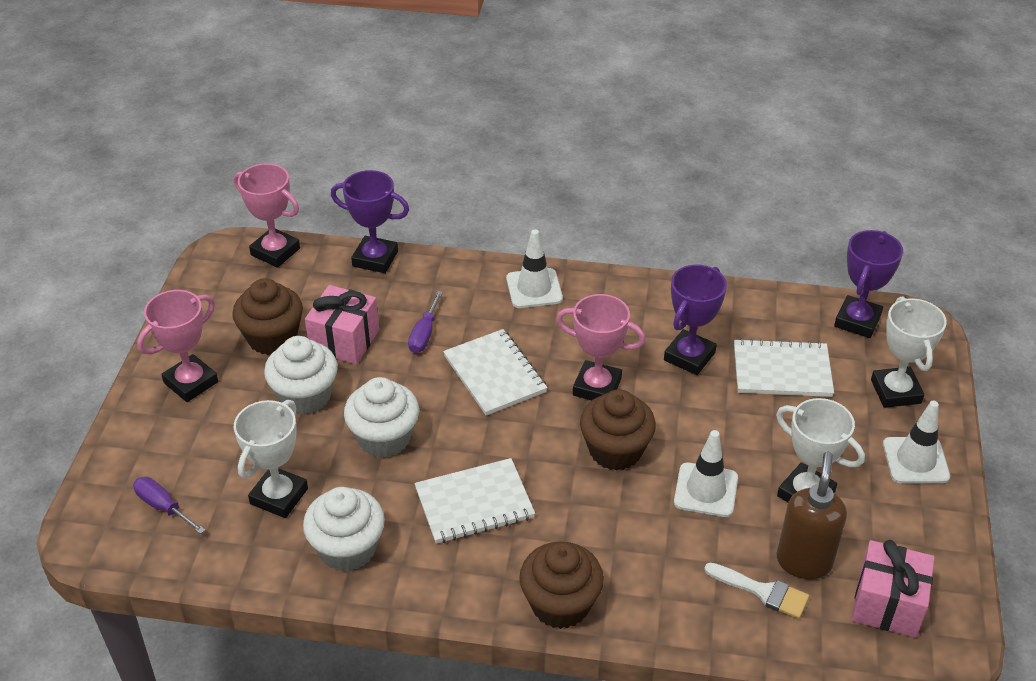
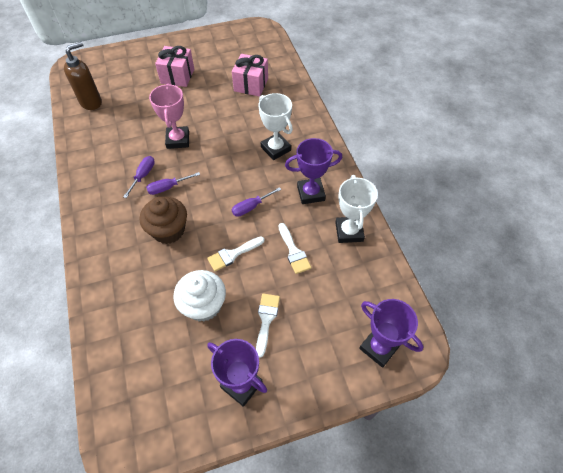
brown cupcake: 3 -> 1
pink trophy: 3 -> 1
purple screwdriver: 2 -> 3
white brush: 1 -> 3
white cupcake: 3 -> 1
white notebook: 3 -> 0
white traffic cone: 3 -> 0
white trophy: 3 -> 2

